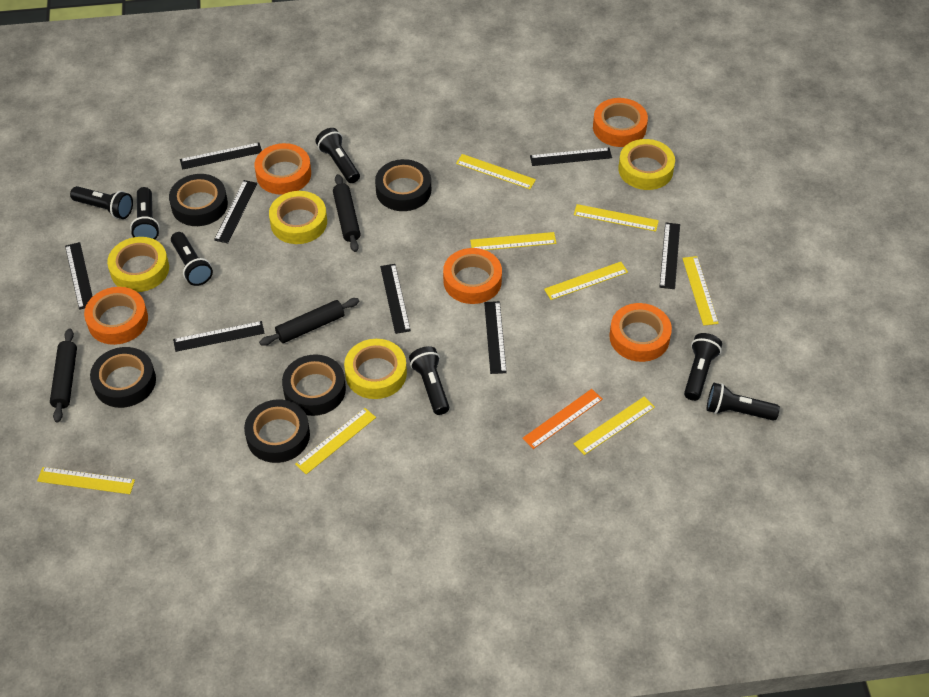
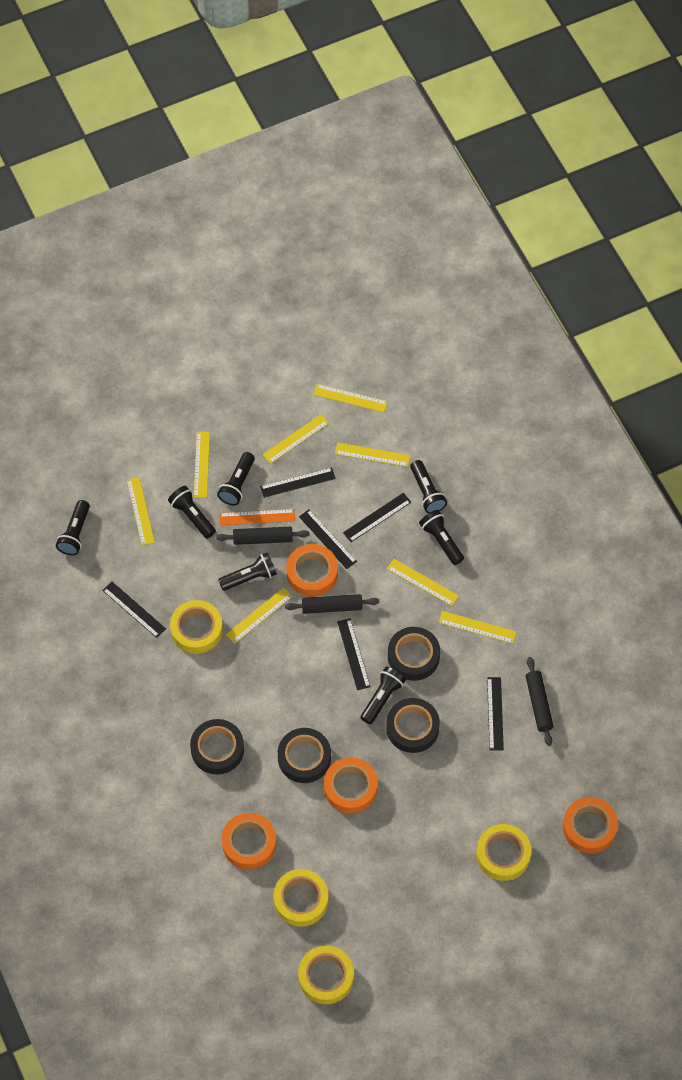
black ruler: 8 -> 6
black tape: 5 -> 4
orange tape: 5 -> 4

